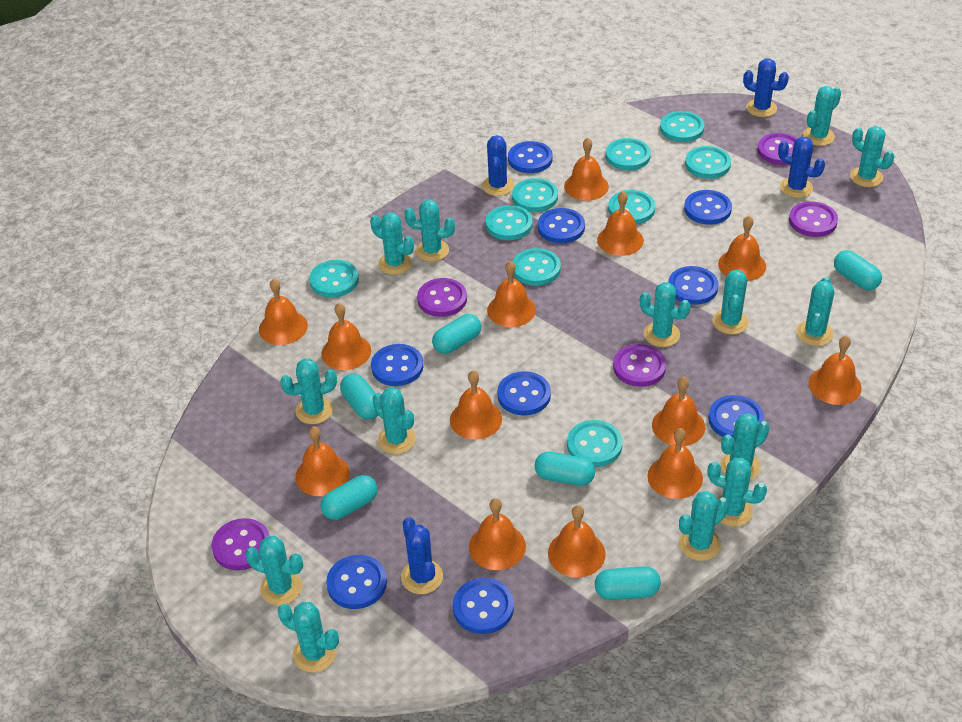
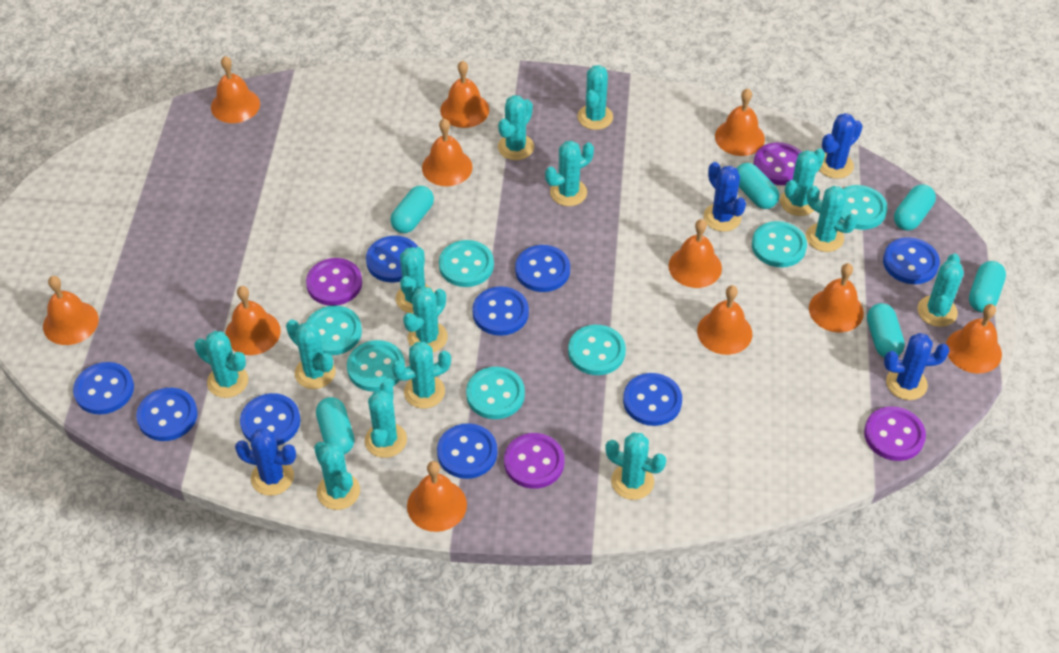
orange bell: 13 -> 11
purple button: 5 -> 4
turquoise button: 9 -> 7

